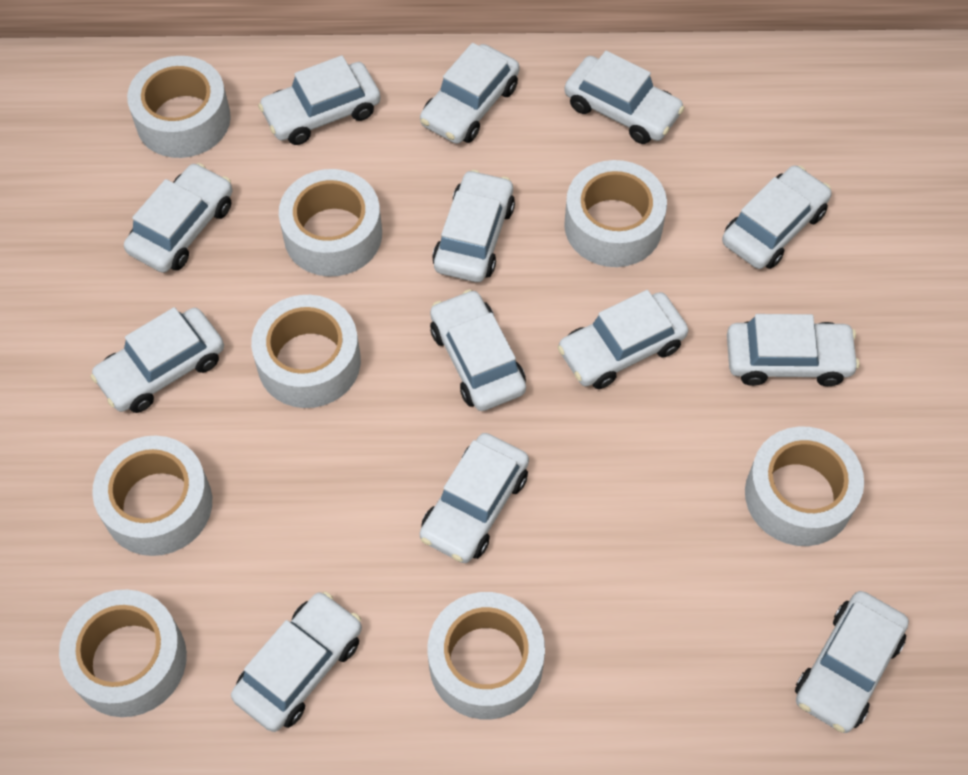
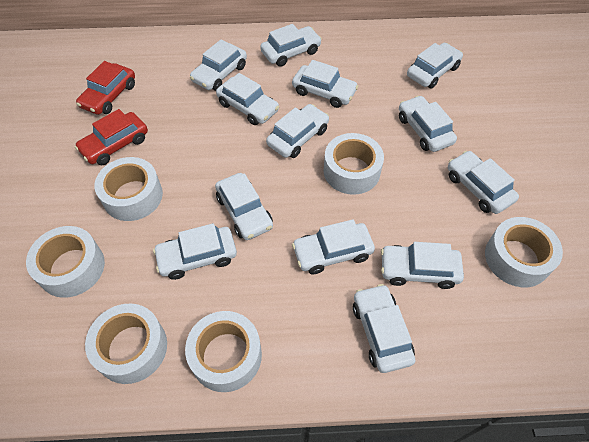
red car: 0 -> 2
white tape: 8 -> 6

